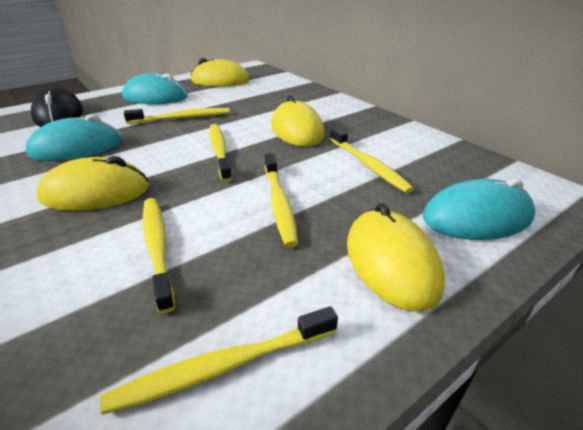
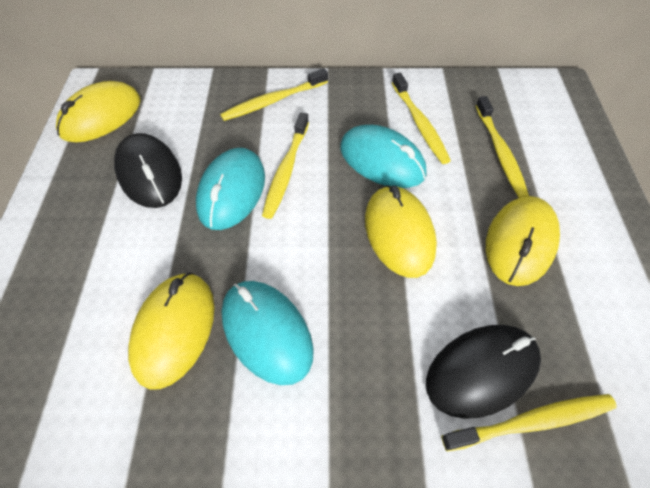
black mouse: 1 -> 2
yellow toothbrush: 6 -> 5

